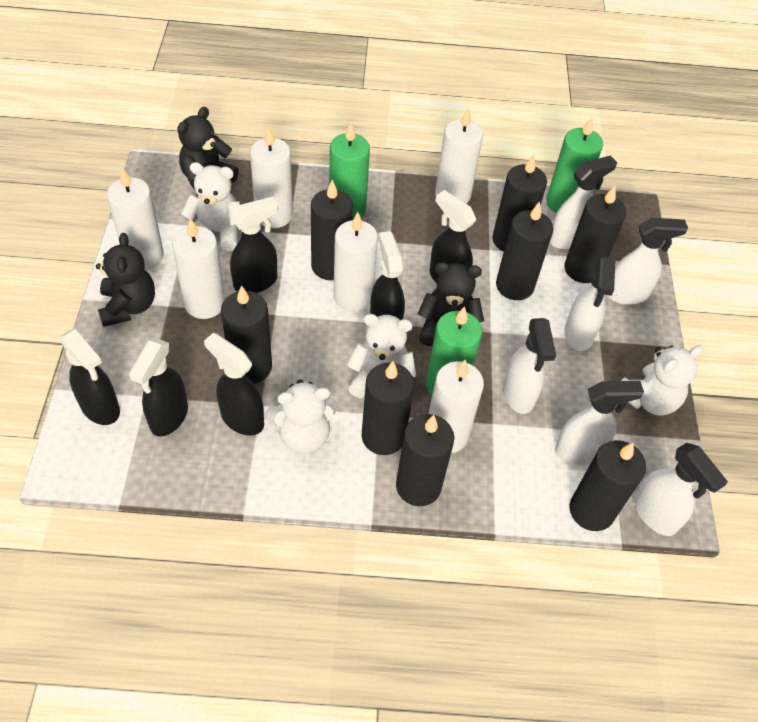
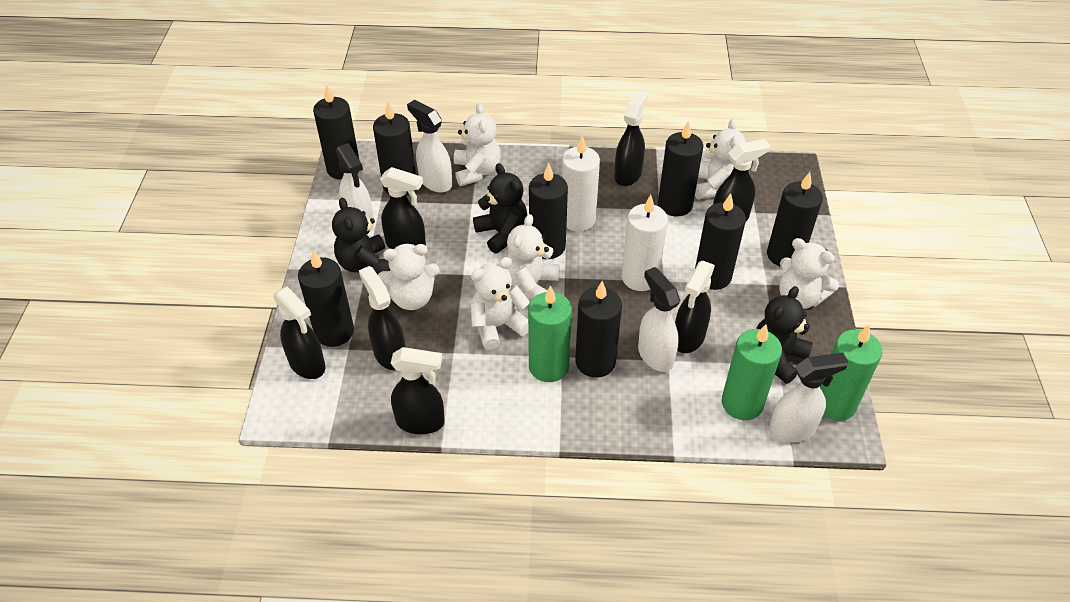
black spray bottle: 6 -> 7
white candle: 6 -> 2
white spray bottle: 6 -> 4
white teddy bear: 4 -> 6

